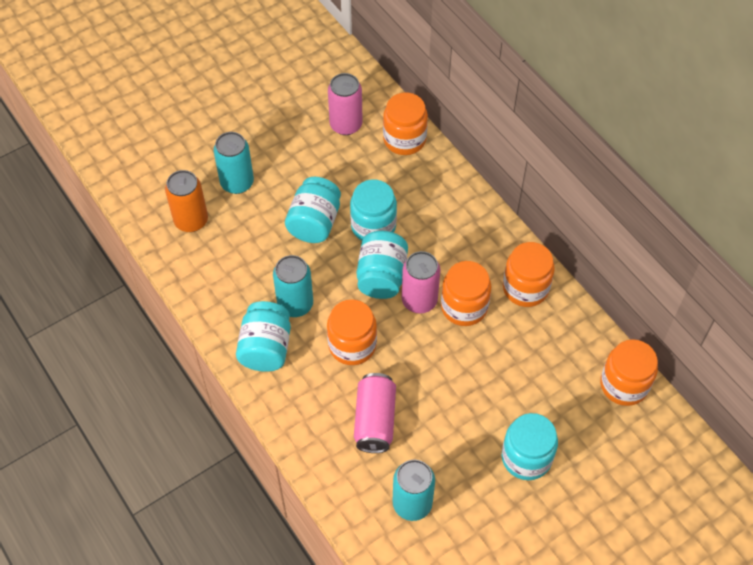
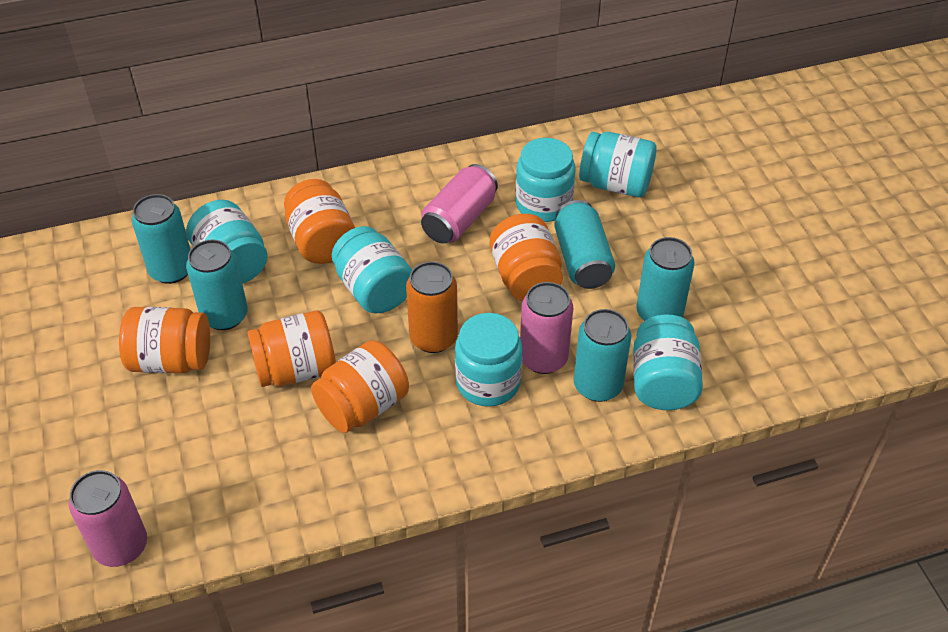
turquoise can: 3 -> 5
turquoise jar: 5 -> 6

